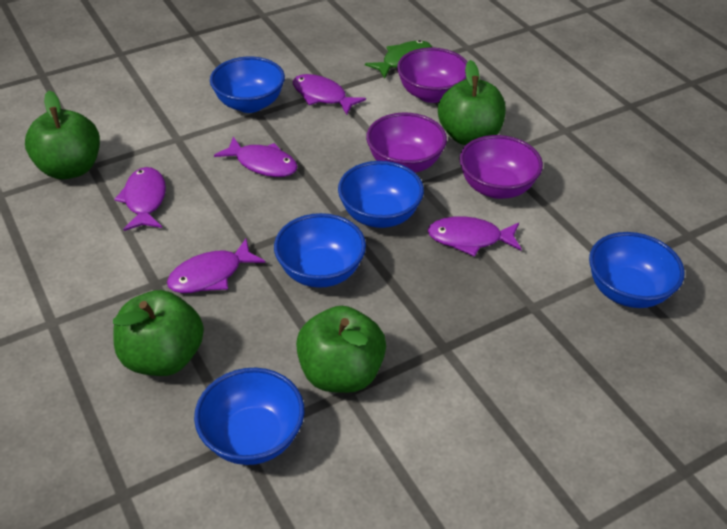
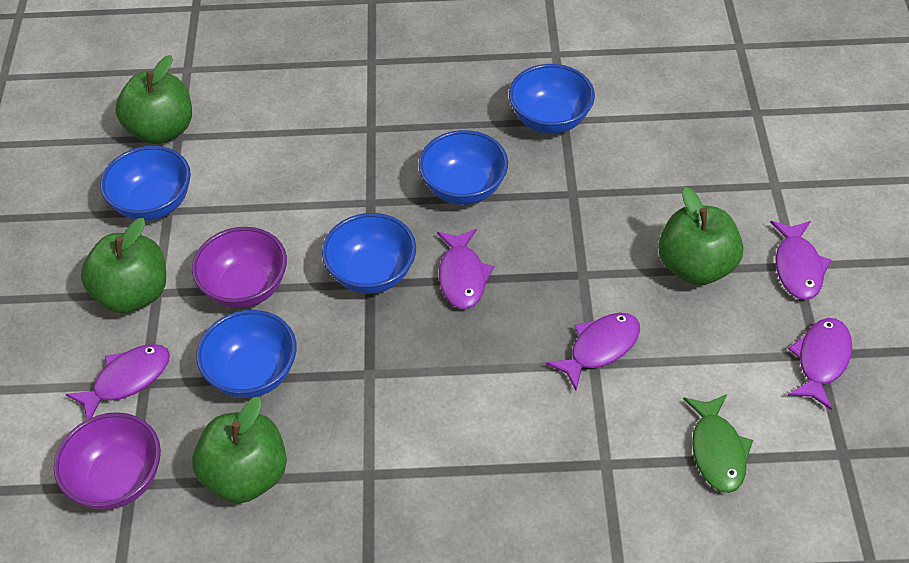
purple bowl: 3 -> 2

